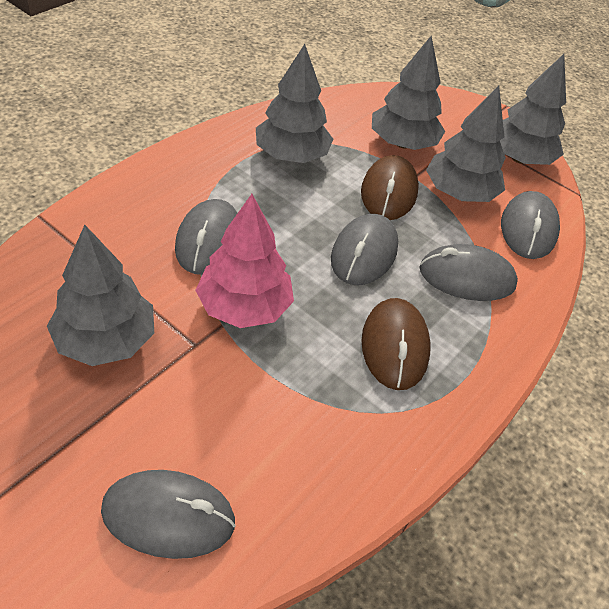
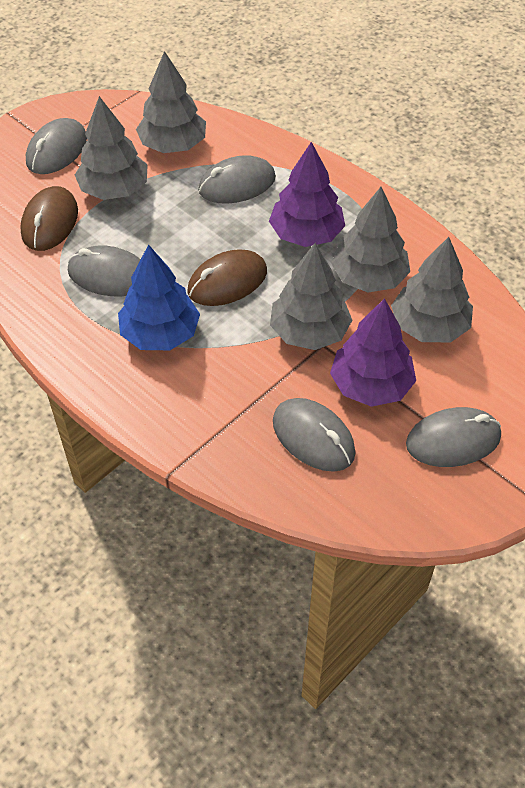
blue tree: 0 -> 1
pink tree: 1 -> 0
purple tree: 0 -> 2

